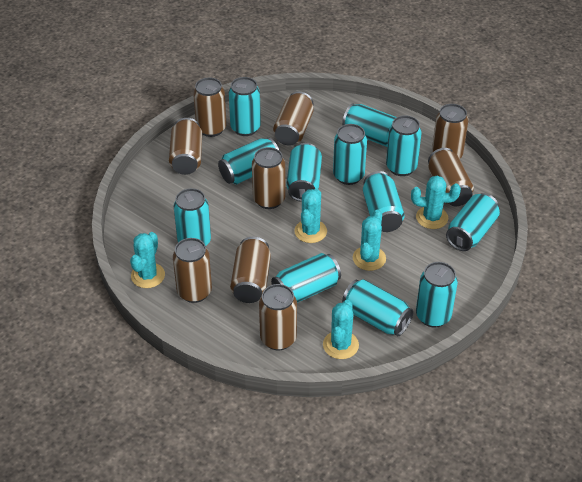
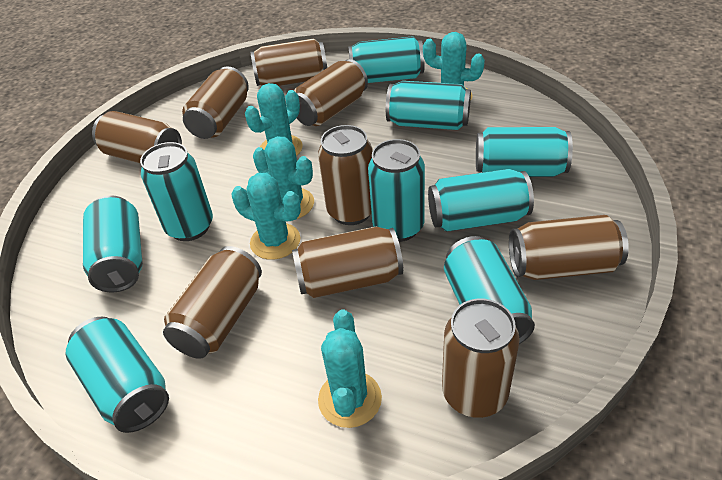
turquoise can: 12 -> 9

